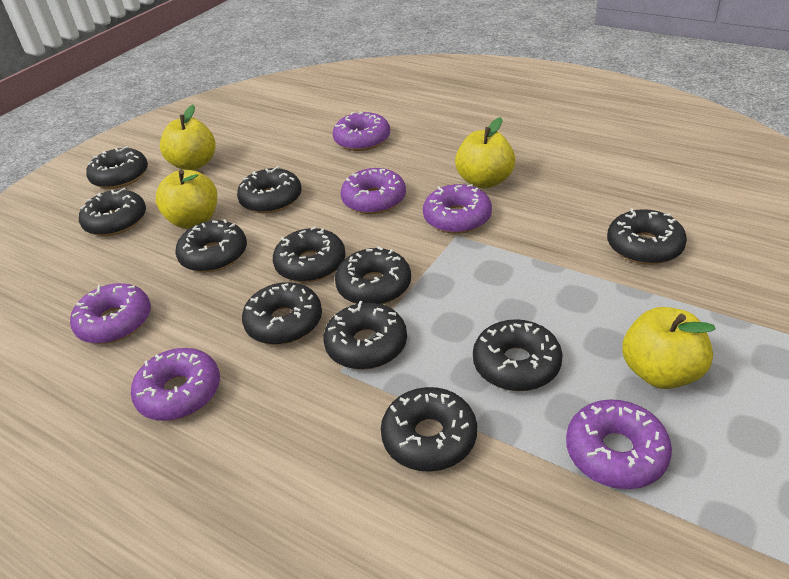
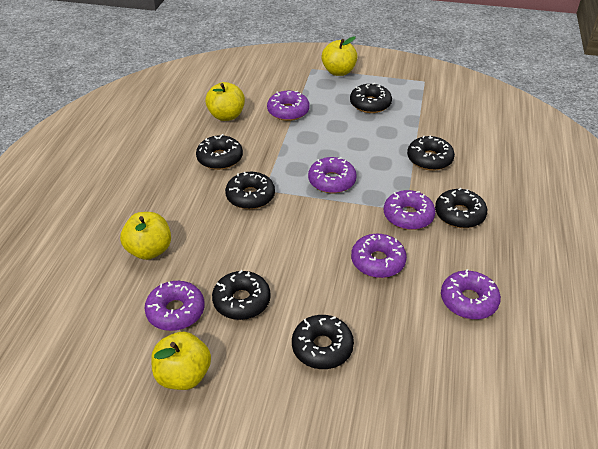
black donut: 11 -> 7

